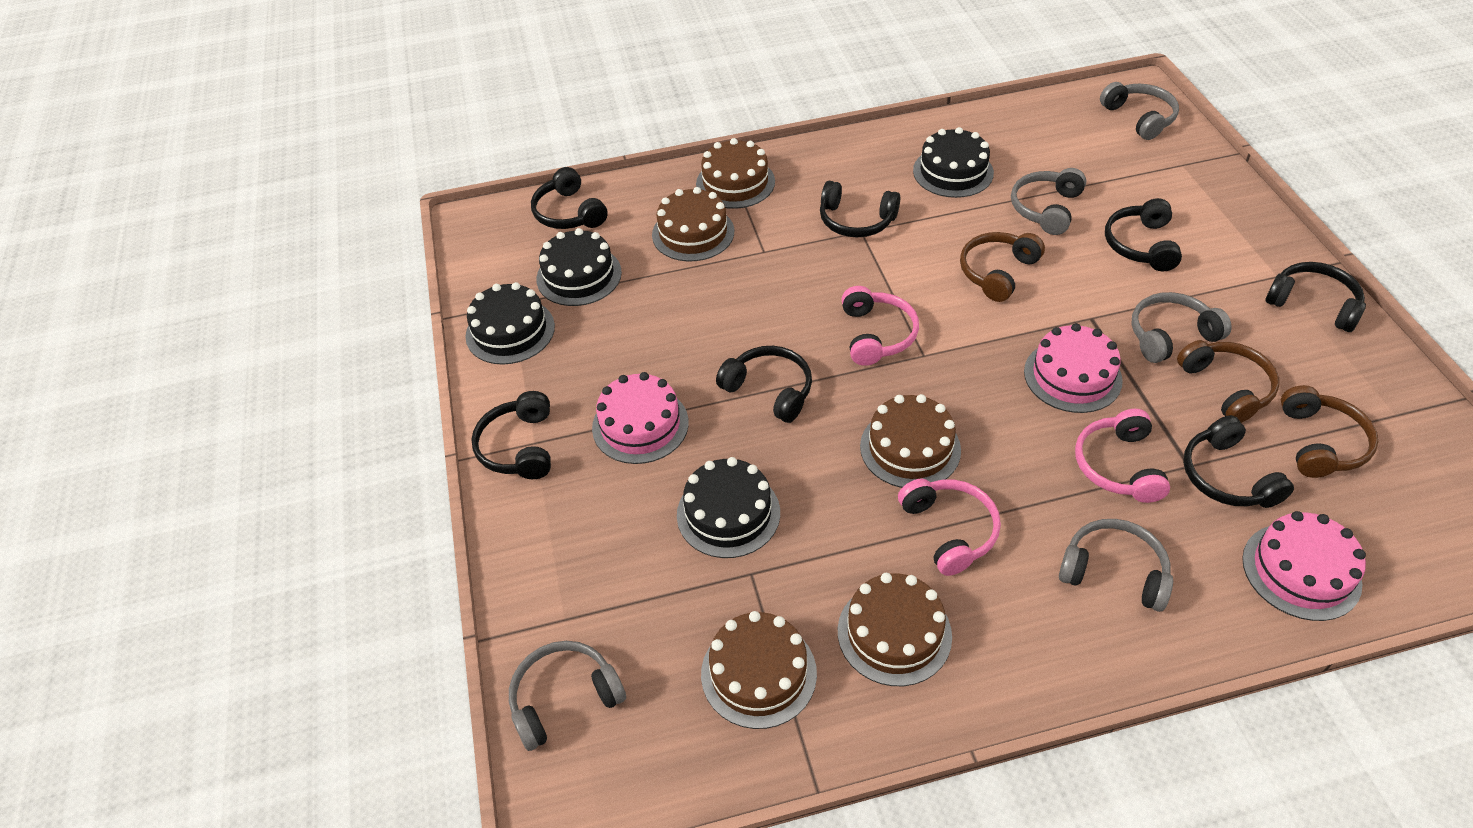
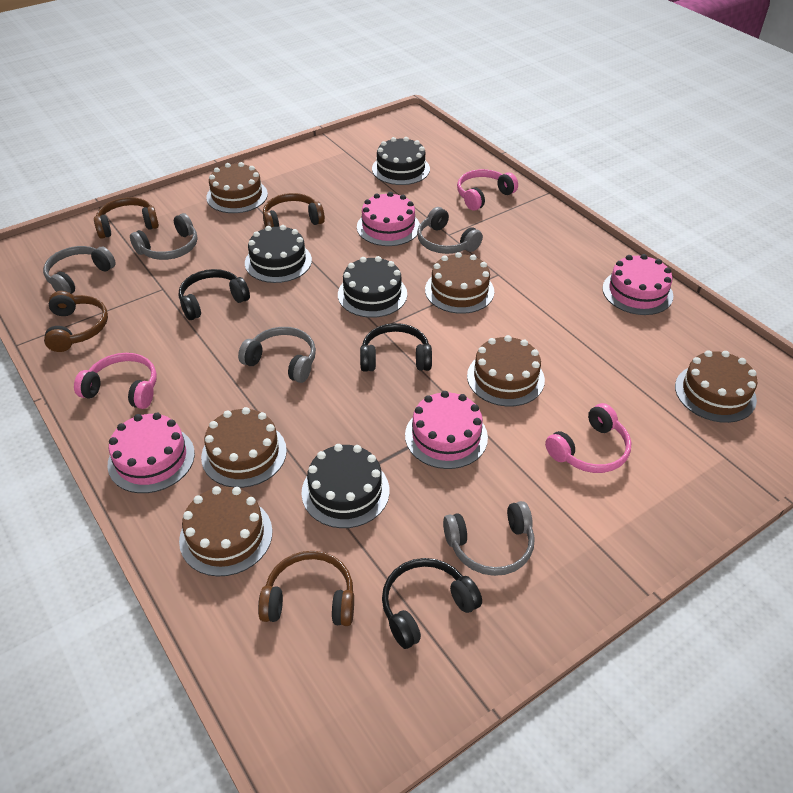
black headphones: 7 -> 3
brown cake: 5 -> 6
brown headphones: 3 -> 4
pink cake: 3 -> 4

